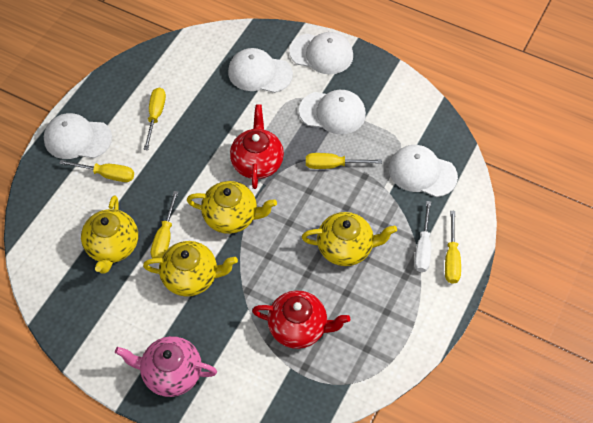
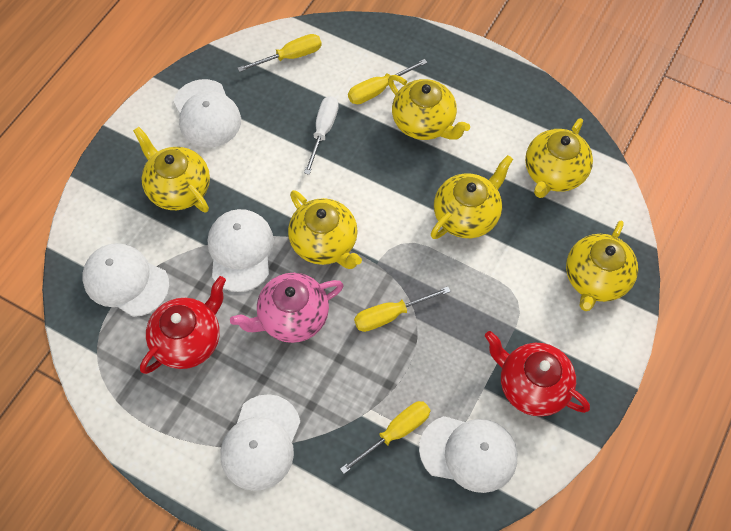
yellow screwdriver: 5 -> 4
yellow teapot: 4 -> 6

